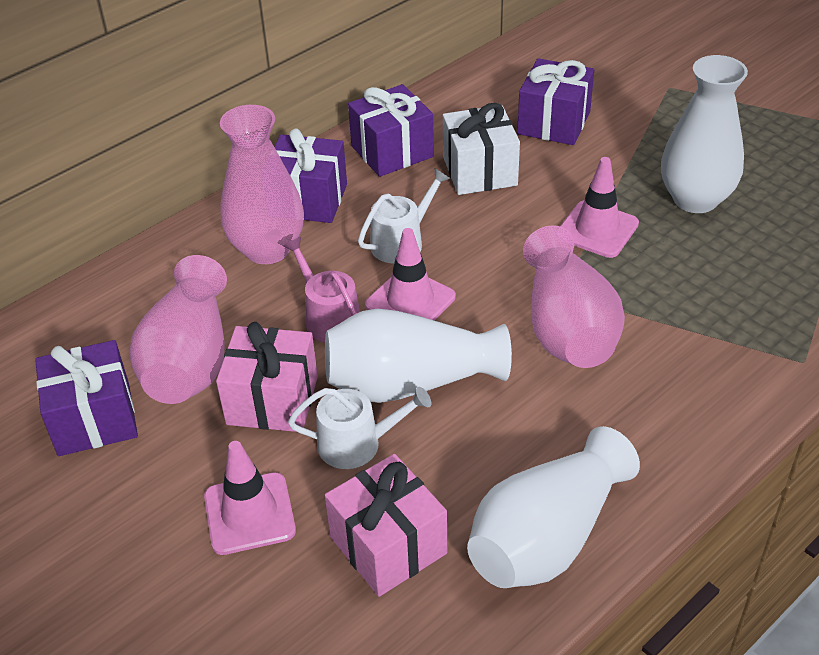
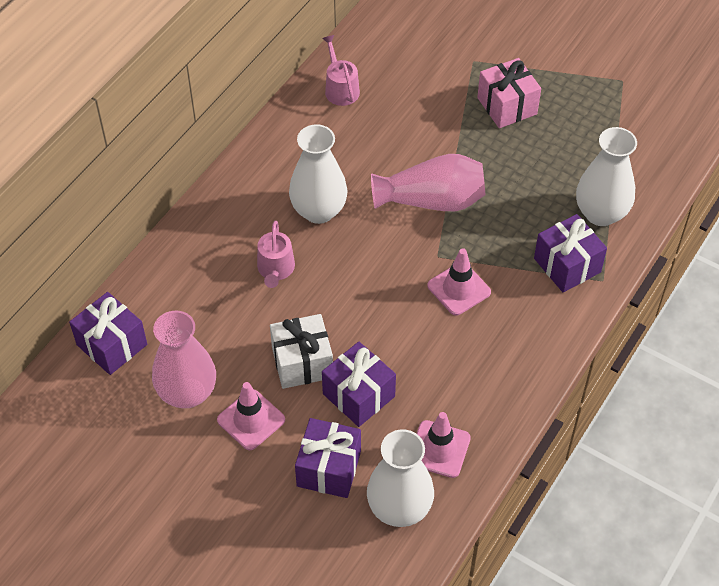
pink gift: 2 -> 1
pink vase: 3 -> 2
pink watering can: 1 -> 2
white watering can: 2 -> 0

